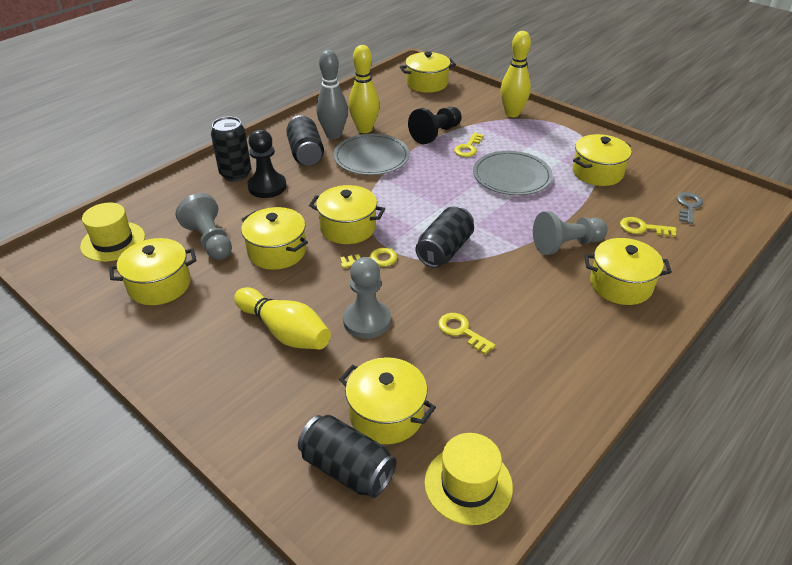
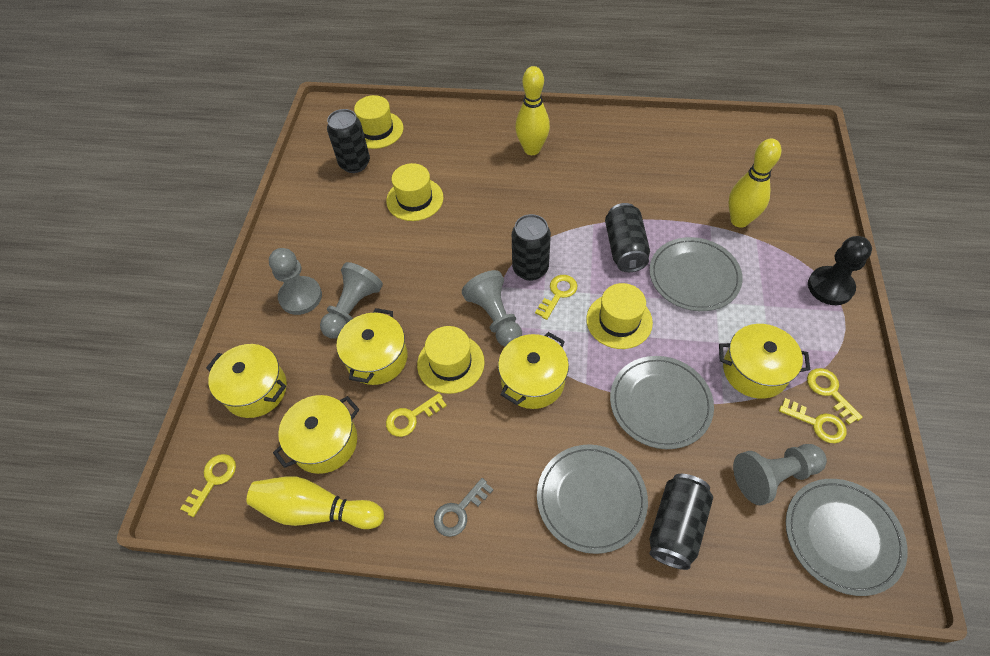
black pawn: 2 -> 1
grey bowling pin: 1 -> 0
grey pawn: 3 -> 4
grey plate: 2 -> 4
yellow hat: 2 -> 4
yellow key: 4 -> 5
yellow pot: 7 -> 5

